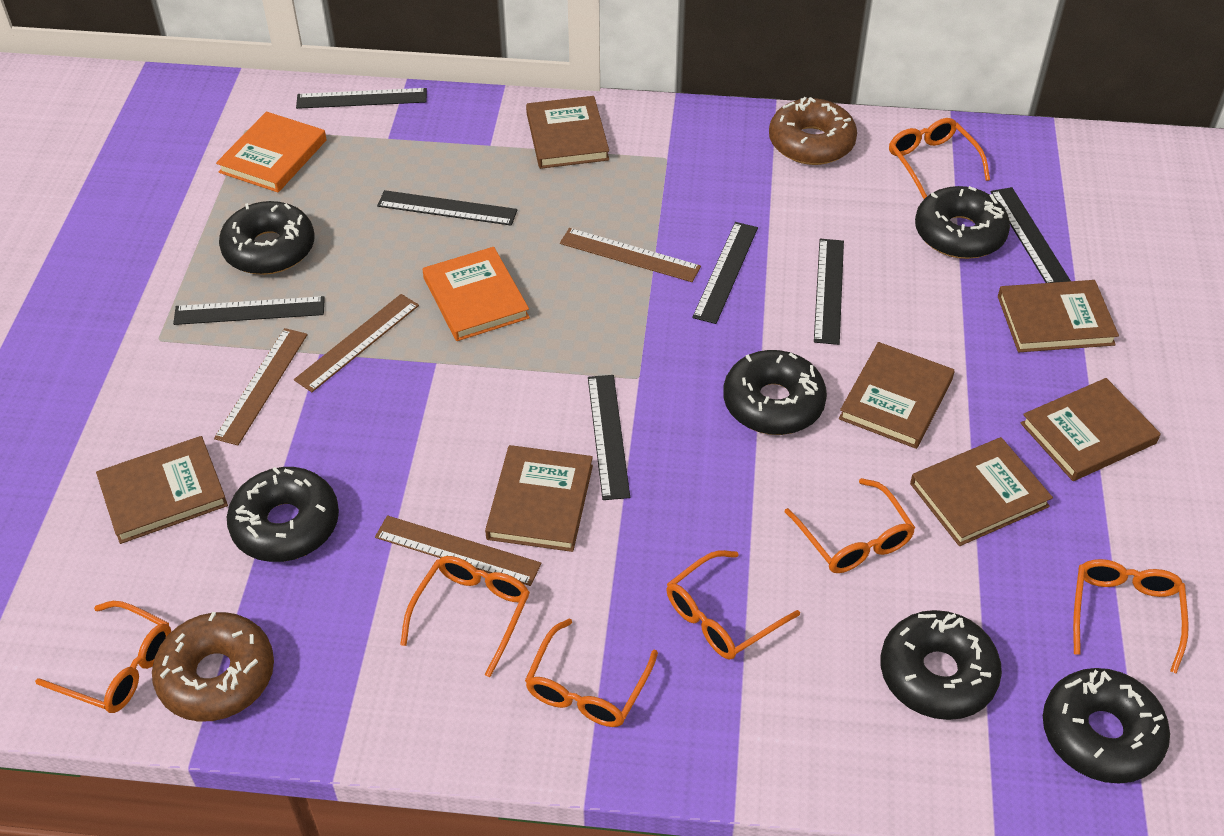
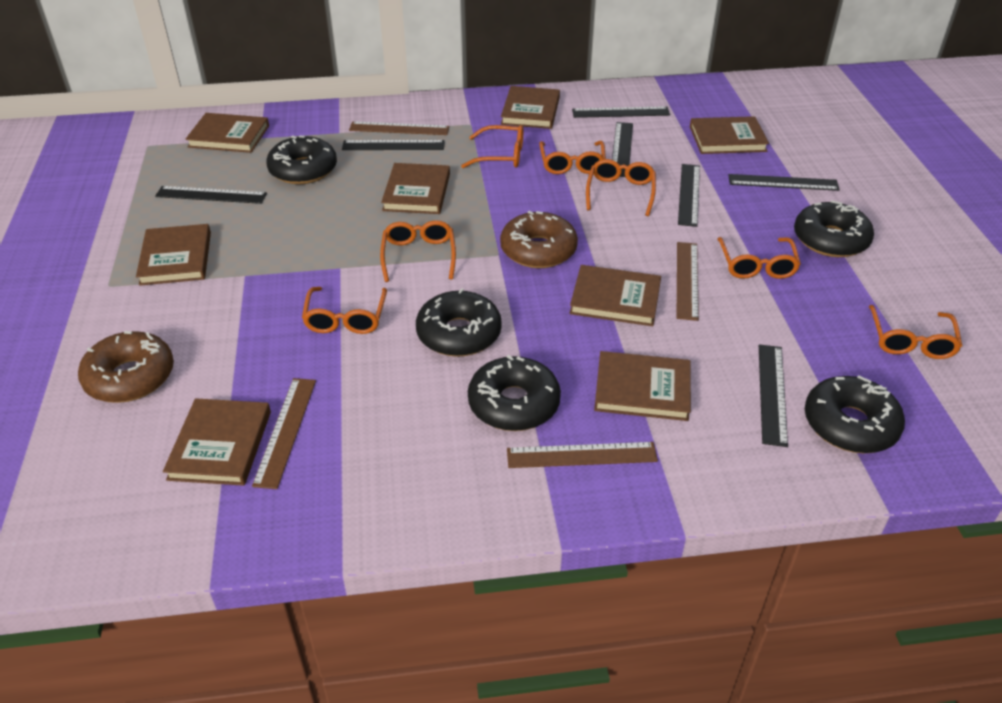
black donut: 6 -> 5
brown book: 7 -> 8
orange book: 2 -> 0

